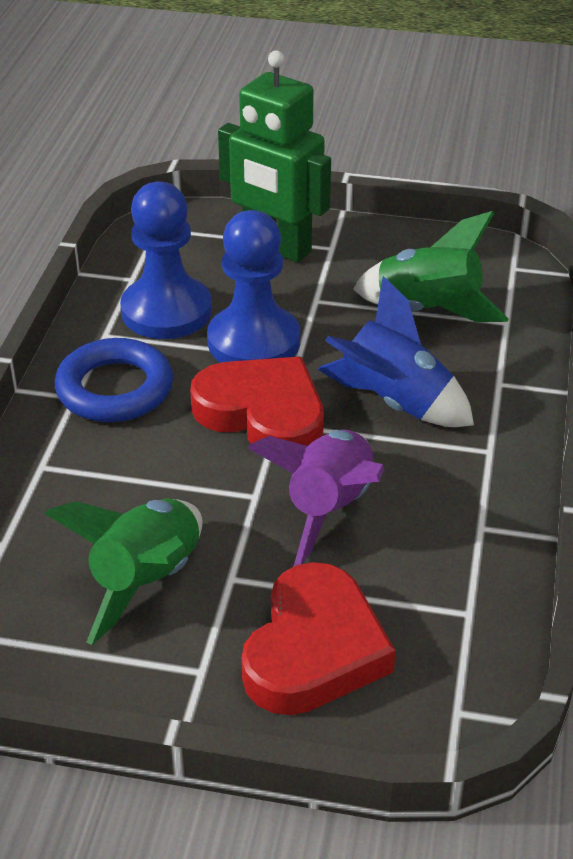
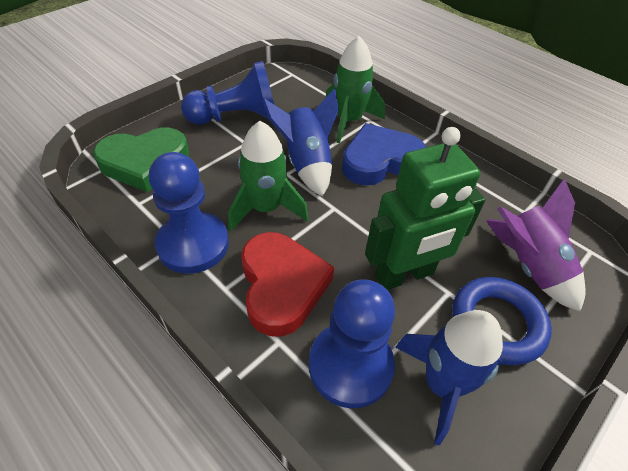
blue heart: 0 -> 1
blue pawn: 2 -> 3
blue rocket: 1 -> 2
green heart: 0 -> 1
red heart: 2 -> 1

